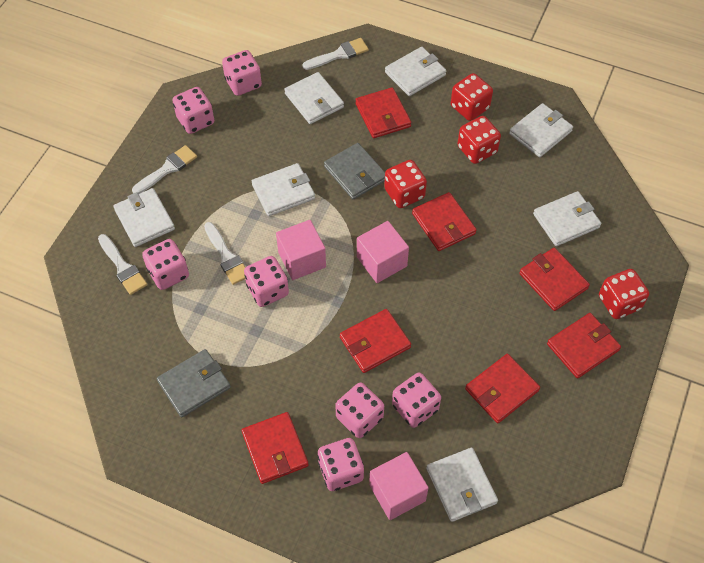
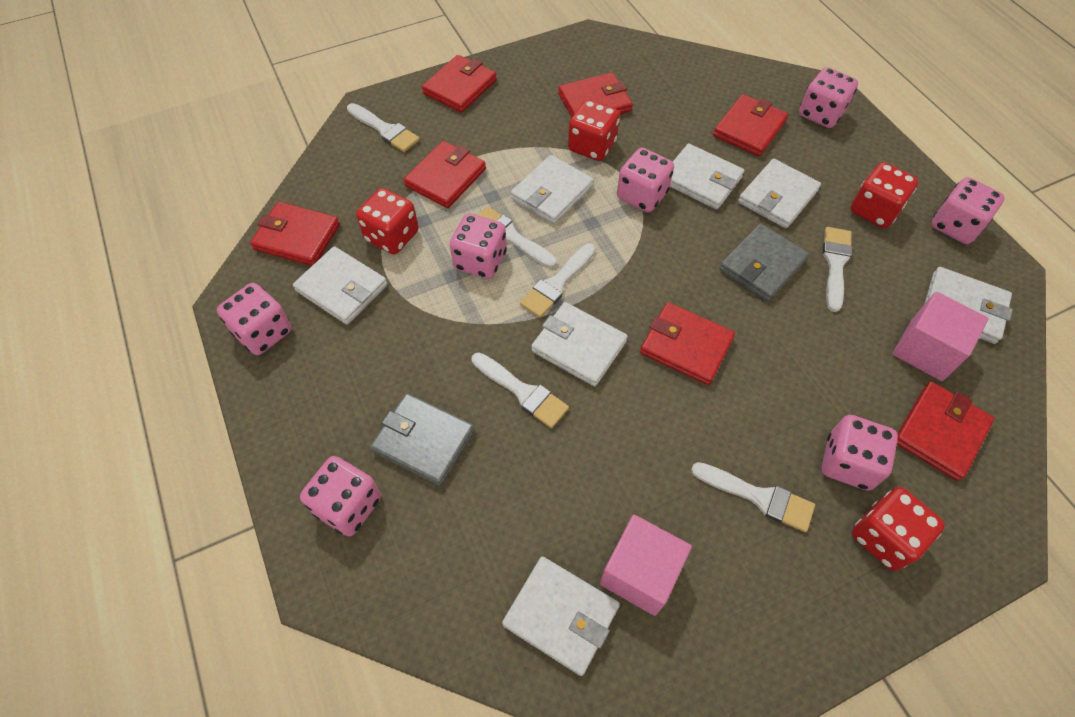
pink cube: 3 -> 2
white brush: 4 -> 6

